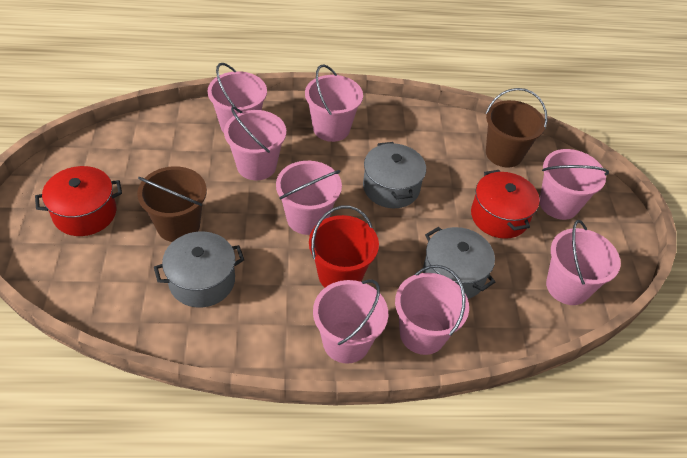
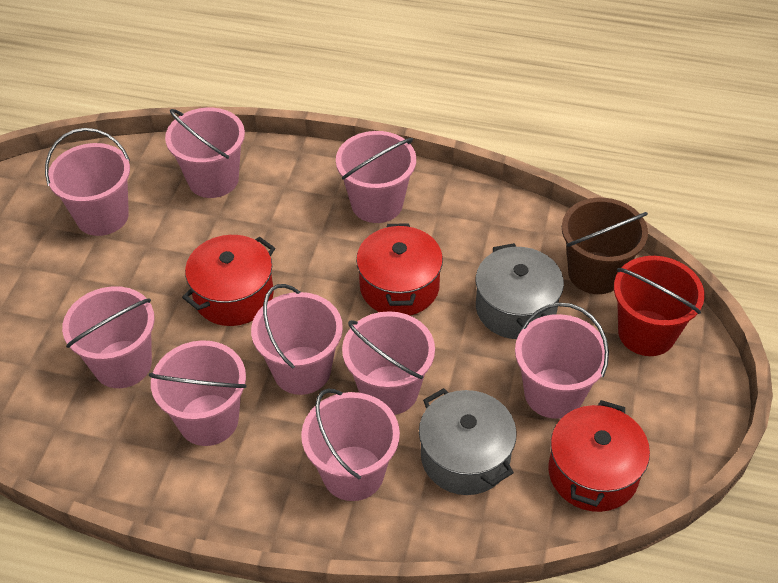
brown bucket: 2 -> 1
grey pot: 3 -> 2
pink bucket: 8 -> 9
red pot: 2 -> 3

